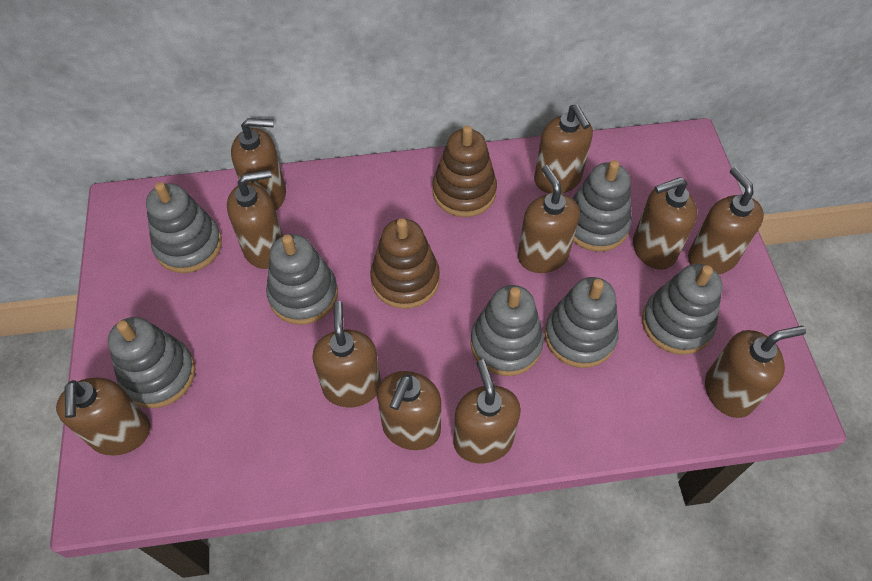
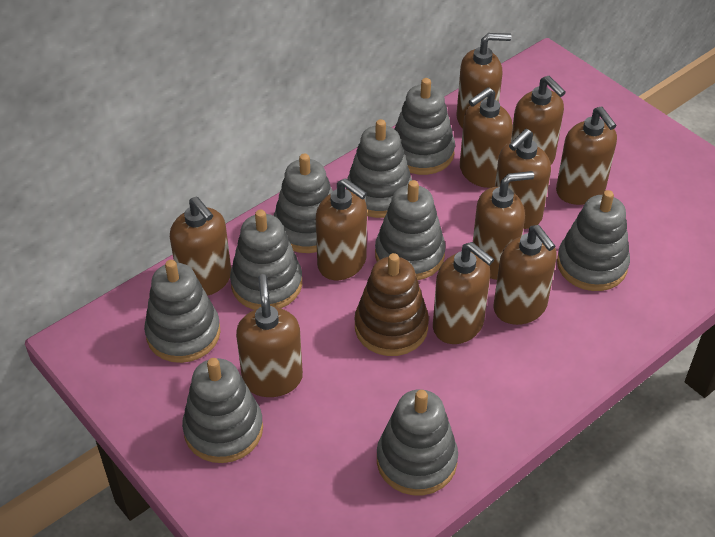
brown stacking toy: 2 -> 1
grey stacking toy: 7 -> 9

